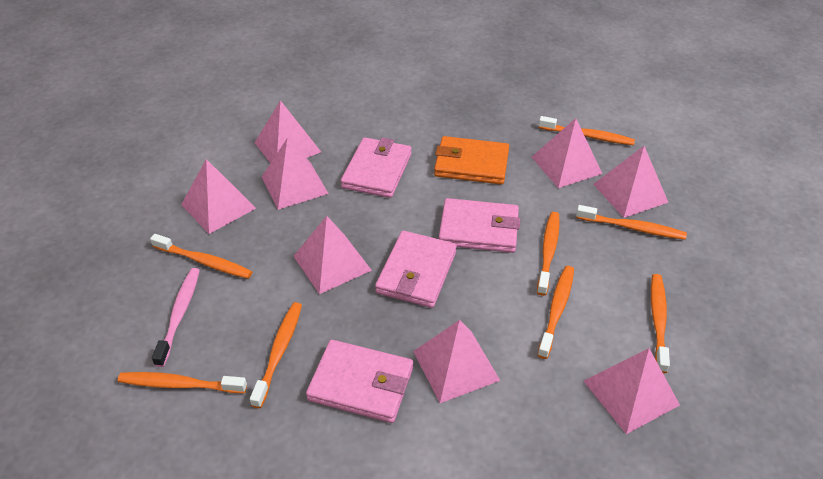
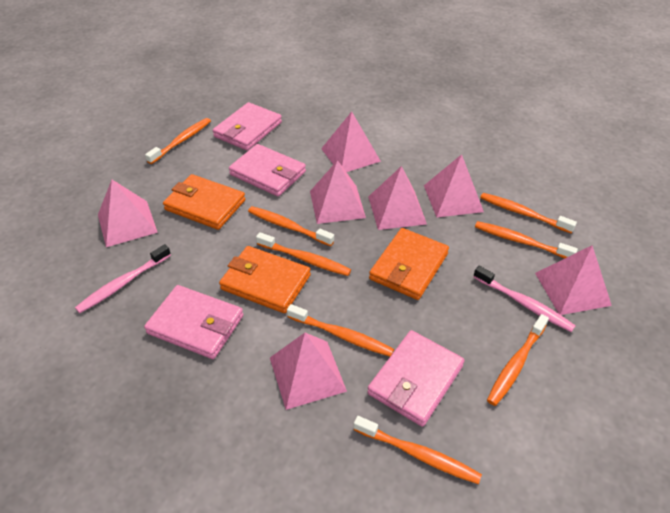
orange wallet: 1 -> 3
pink pyramid: 8 -> 7
pink toothbrush: 1 -> 2

